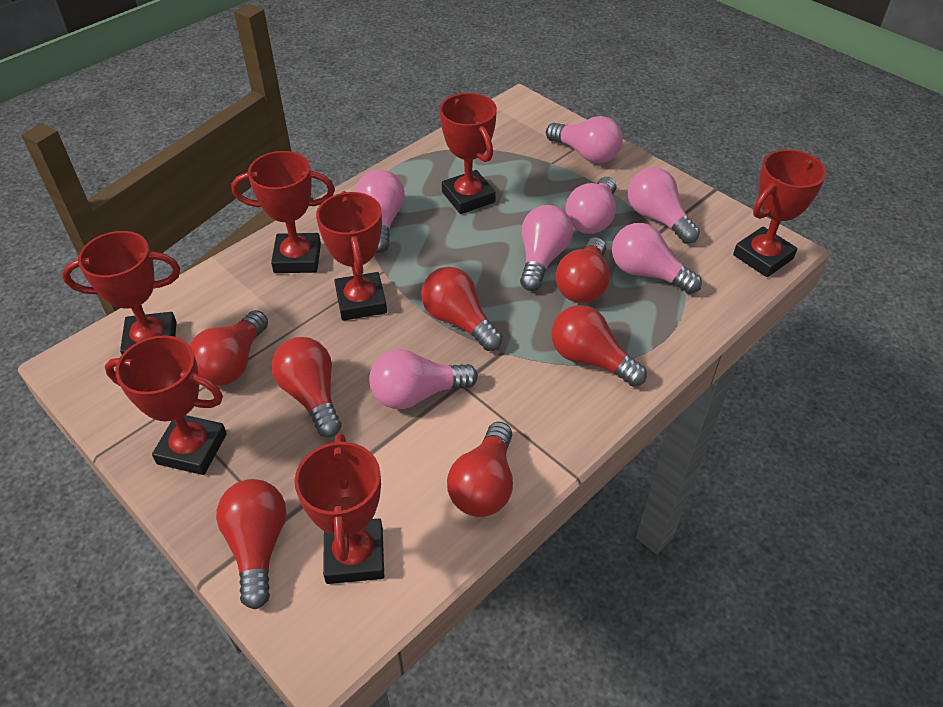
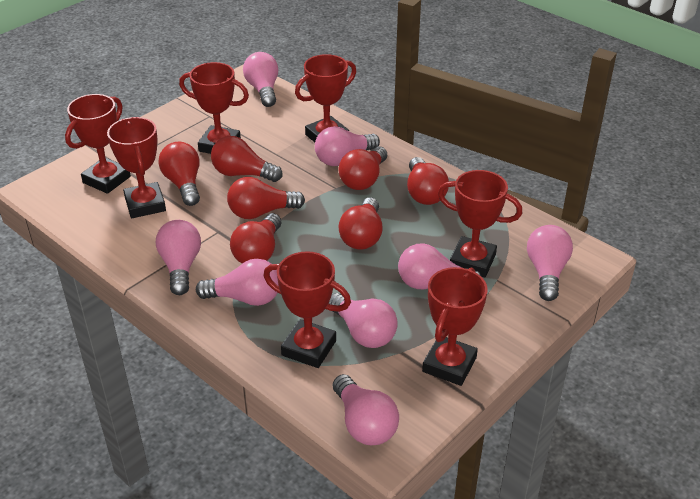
pink light bulb: 7 -> 8

